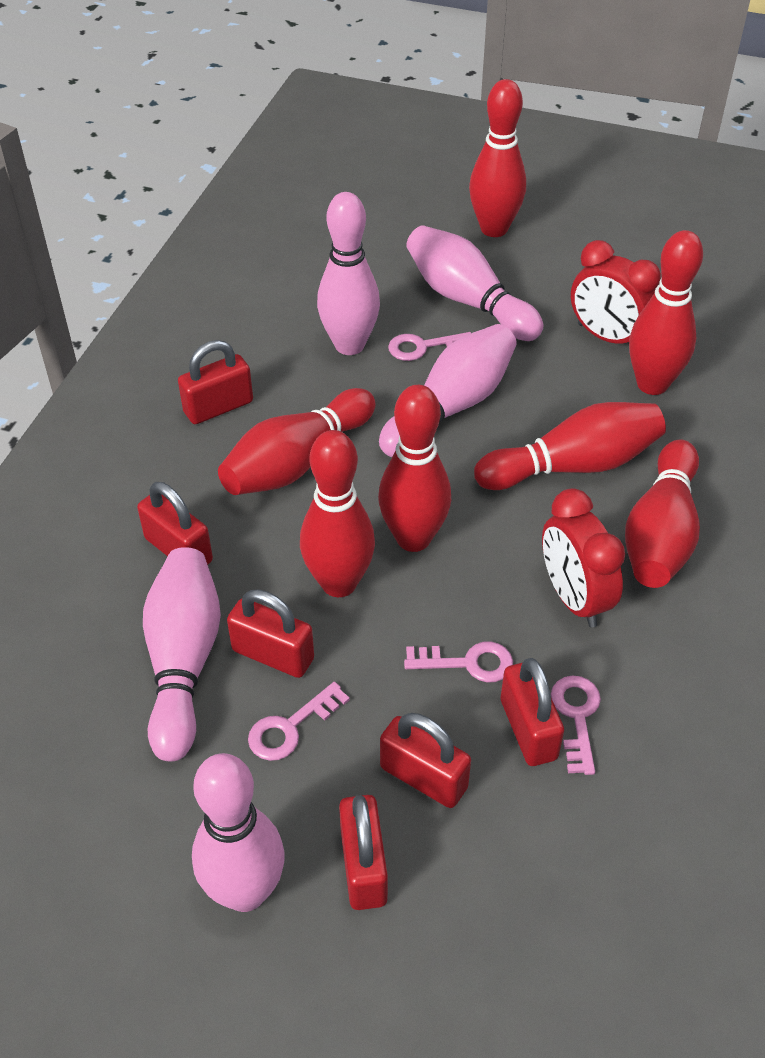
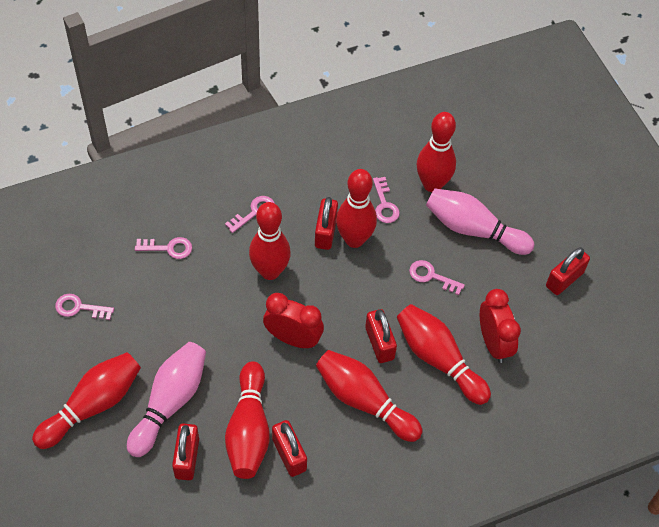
pink bowling pin: 5 -> 2
pink key: 4 -> 5
red padlock: 6 -> 5

